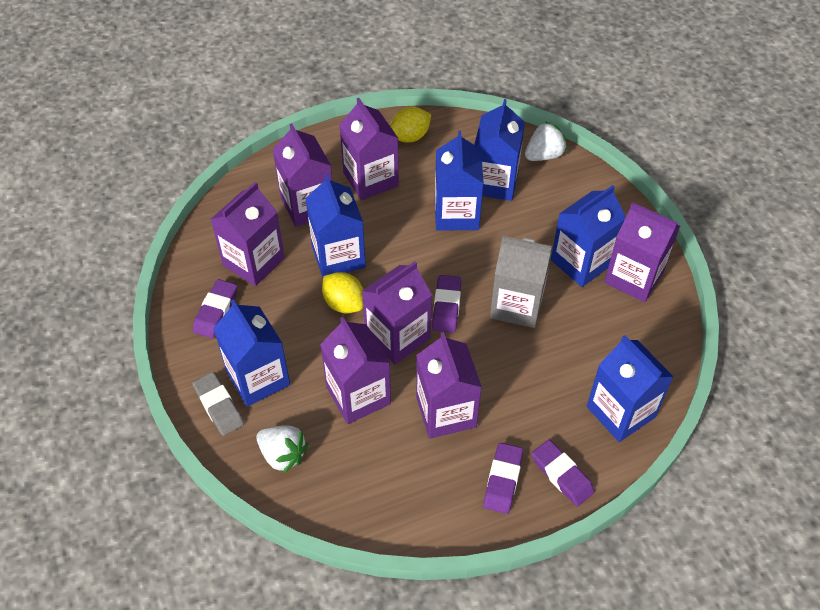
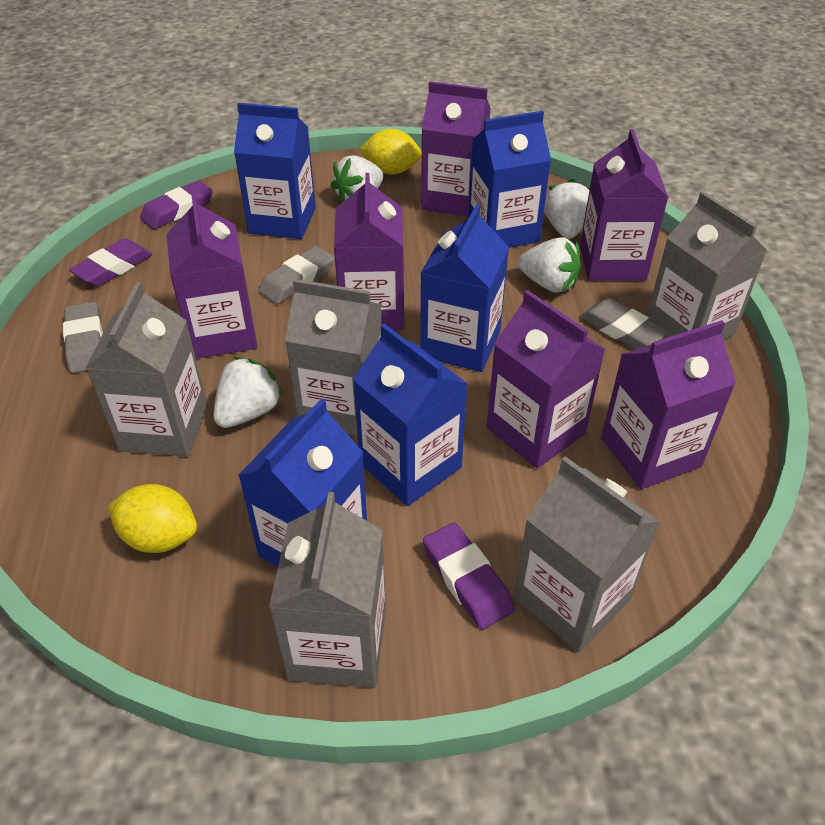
blue carton: 6 -> 5
grey carton: 1 -> 5
grey eraser: 1 -> 3
purple carton: 7 -> 6
purple eraser: 4 -> 3
white strawberry: 2 -> 4

